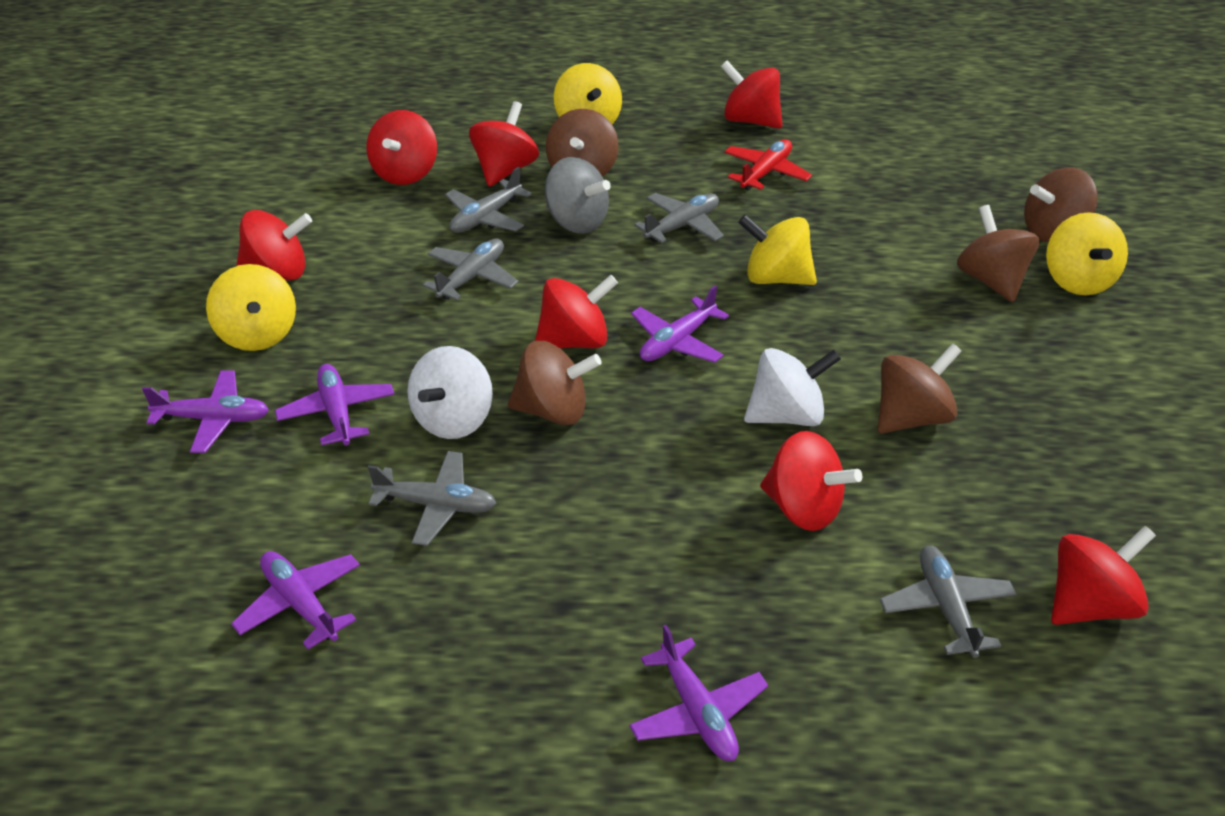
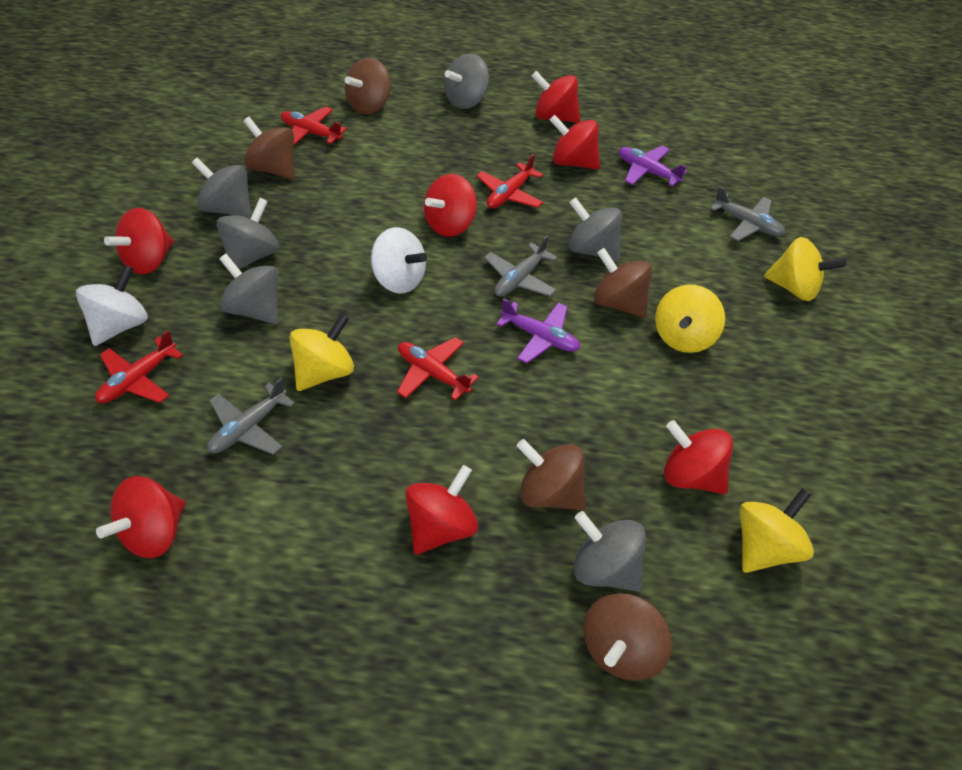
grey plane: 5 -> 3
grey spinning top: 1 -> 6
purple plane: 5 -> 2
red plane: 1 -> 4

